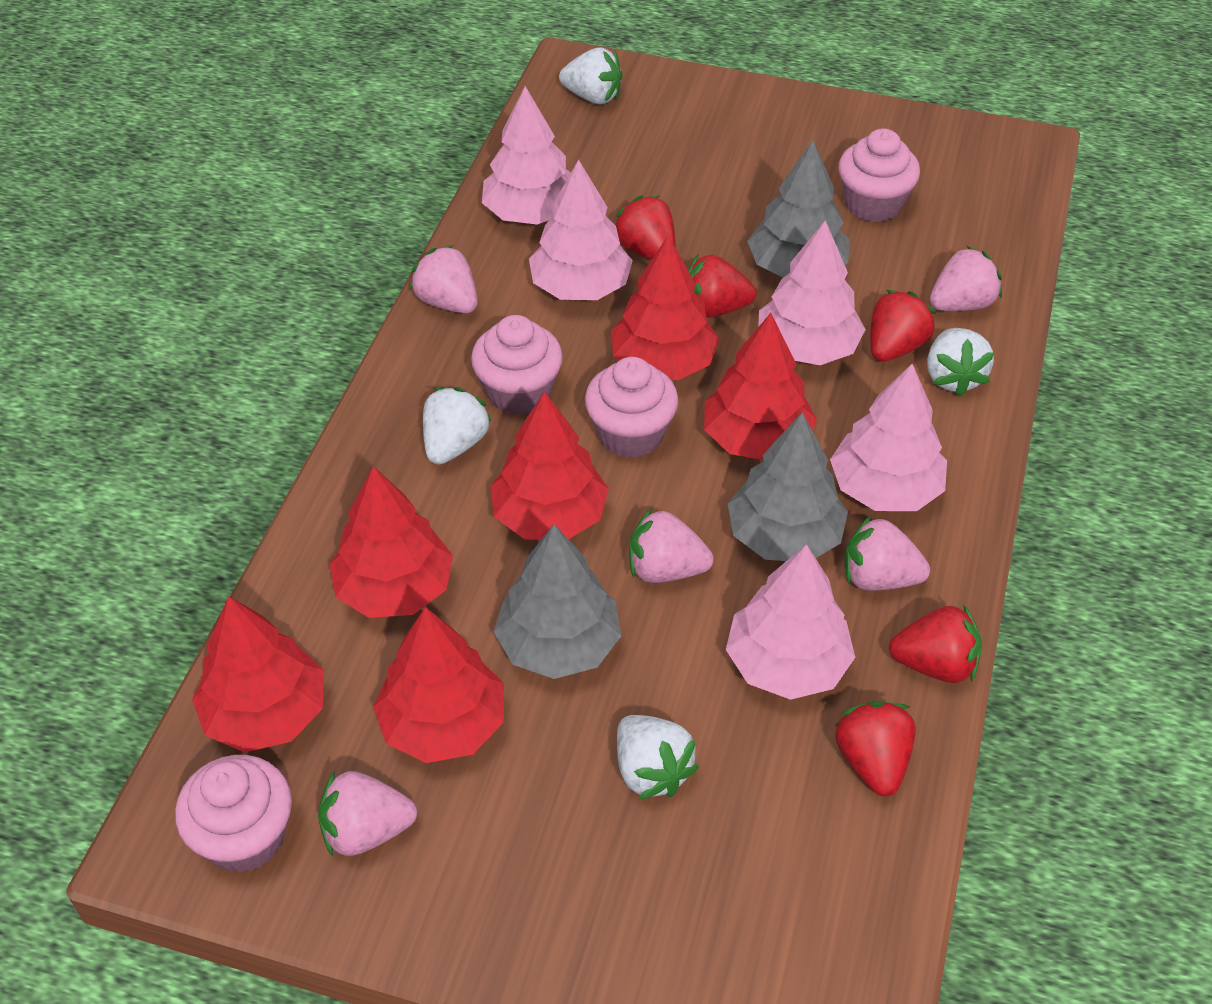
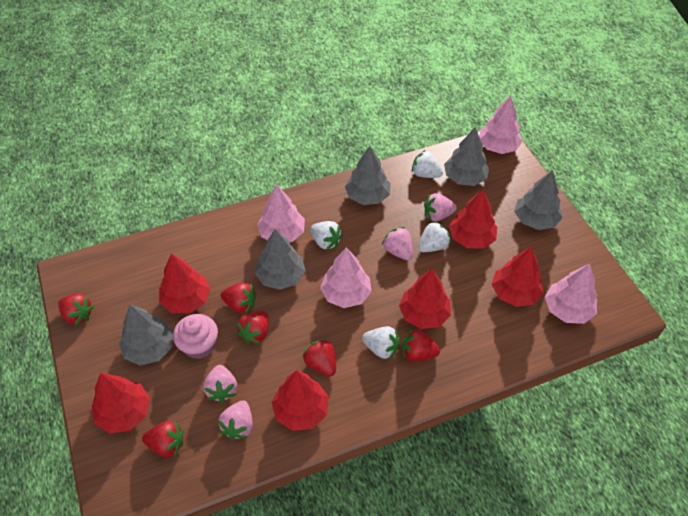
grey tree: 3 -> 5
pink cupcake: 4 -> 1
pink strawberry: 5 -> 4
pink tree: 5 -> 4
red strawberry: 5 -> 6

